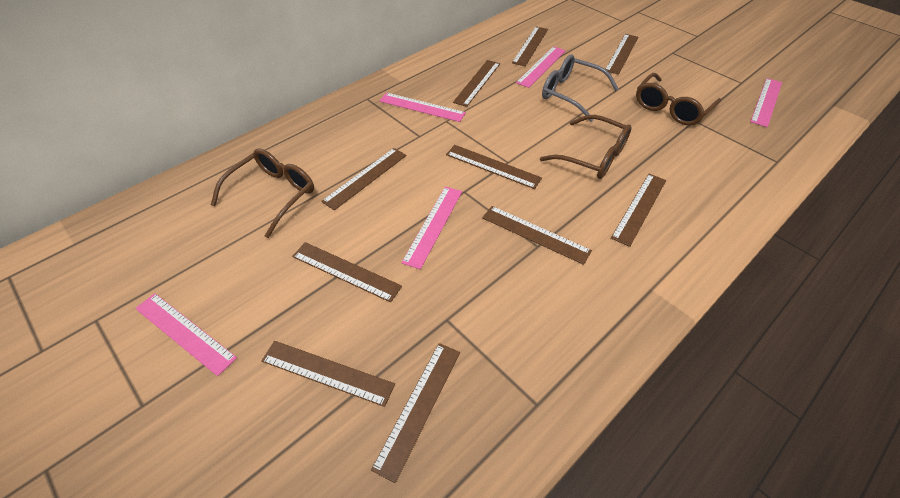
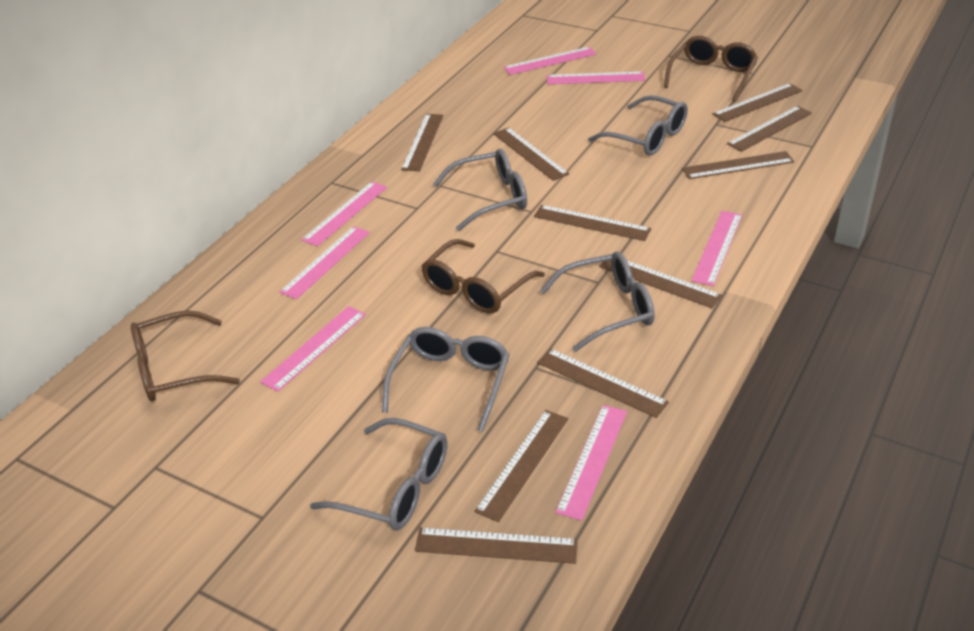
grey glasses: 1 -> 5
pink ruler: 5 -> 7

